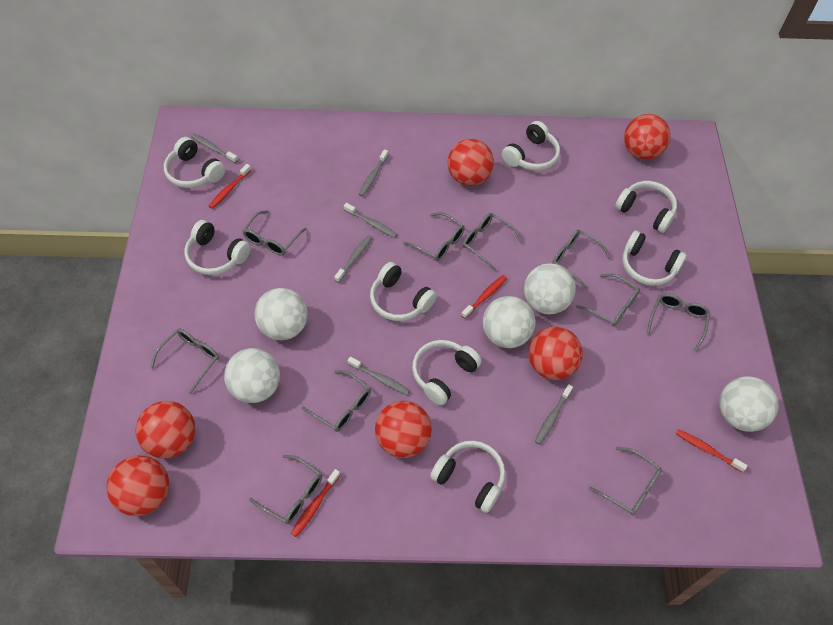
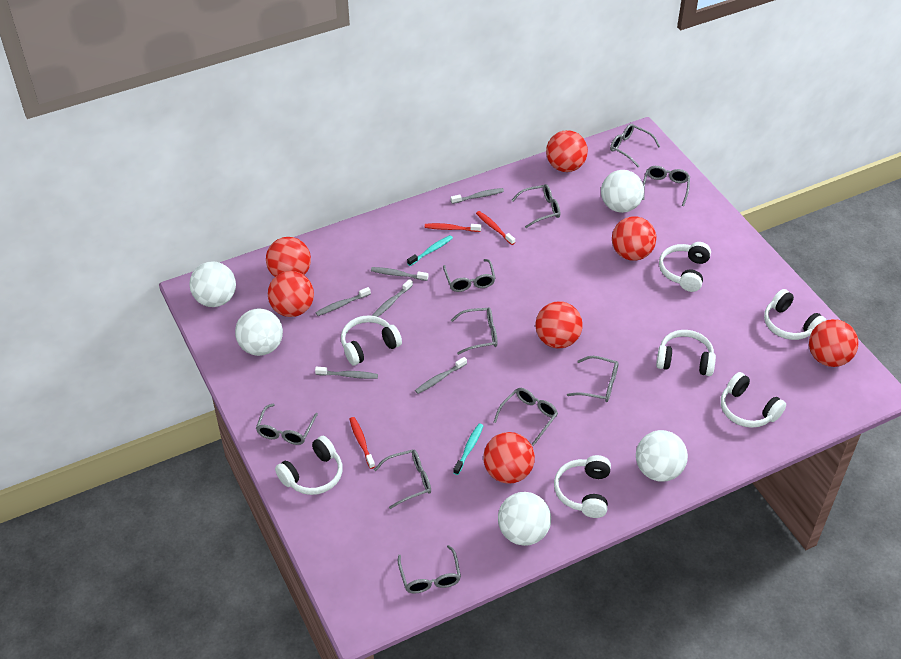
red ball: 6 -> 7
red toothbrush: 4 -> 3
turquoise toothbrush: 0 -> 2
white headphones: 8 -> 7

